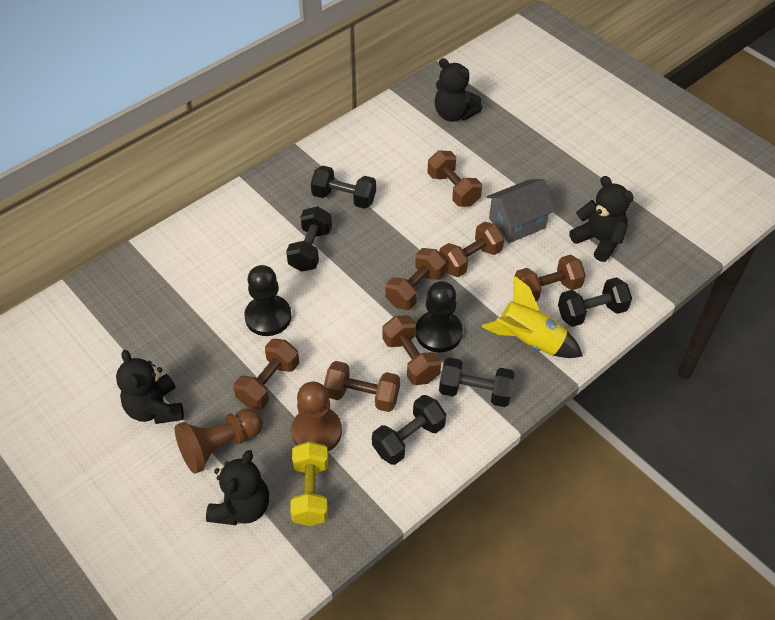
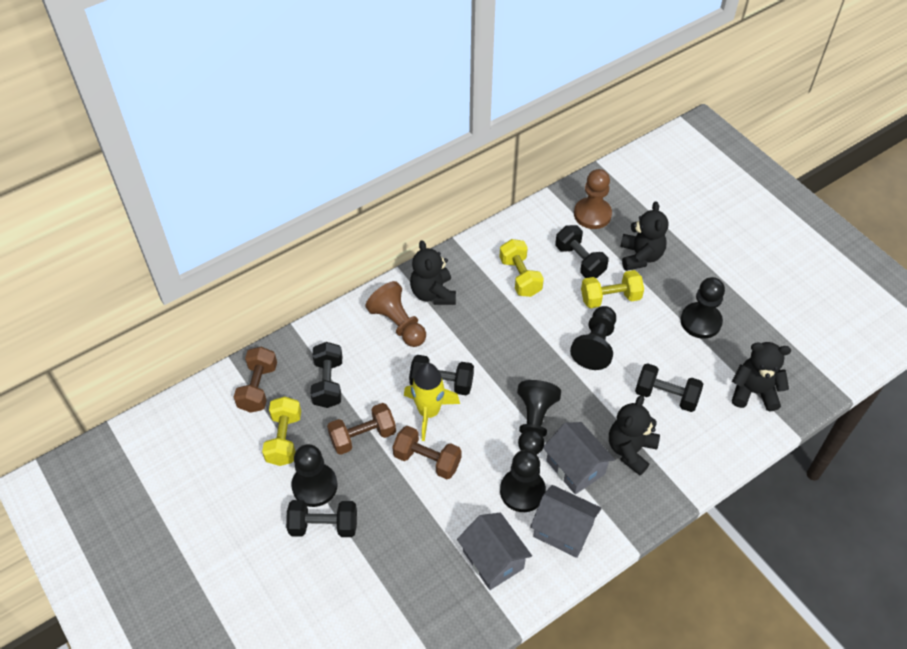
black pawn: 2 -> 5
brown dumbbell: 7 -> 3
grey house: 1 -> 3
yellow dumbbell: 1 -> 3

